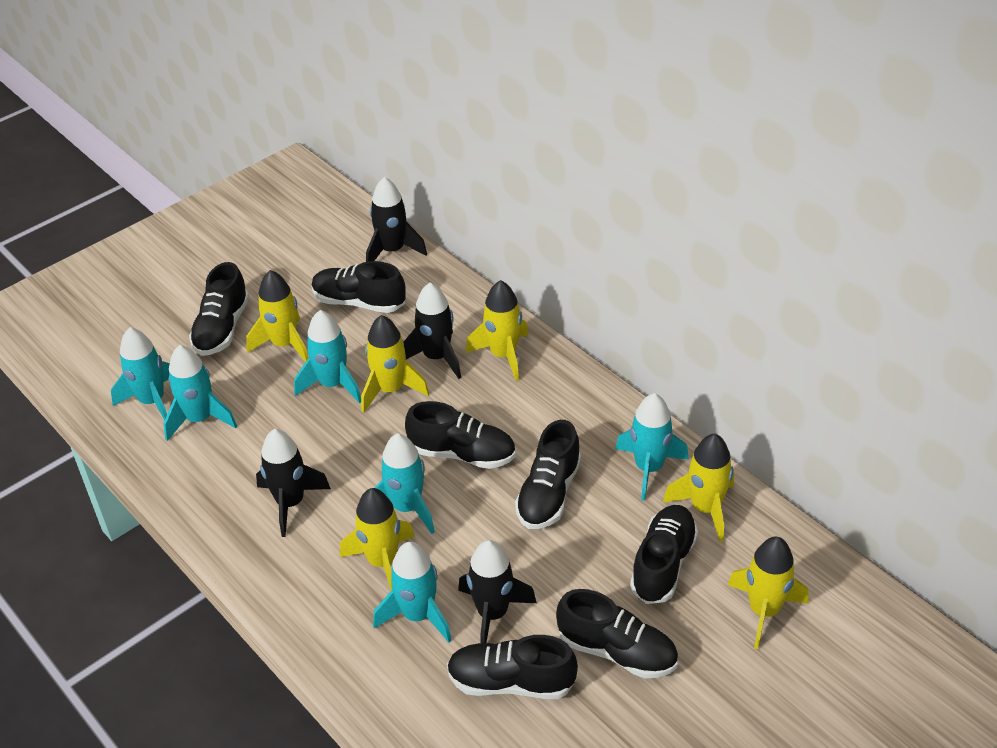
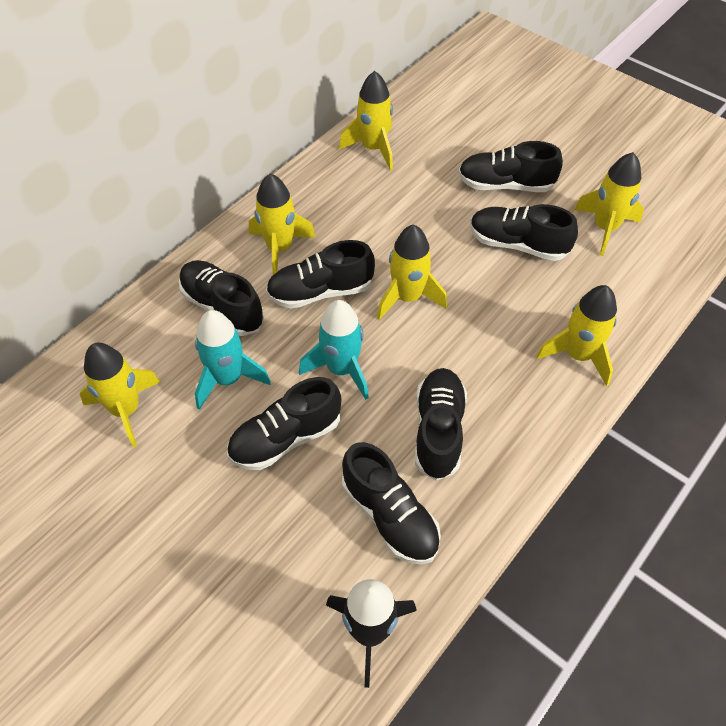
black rocket: 4 -> 1
turquoise rocket: 6 -> 2

